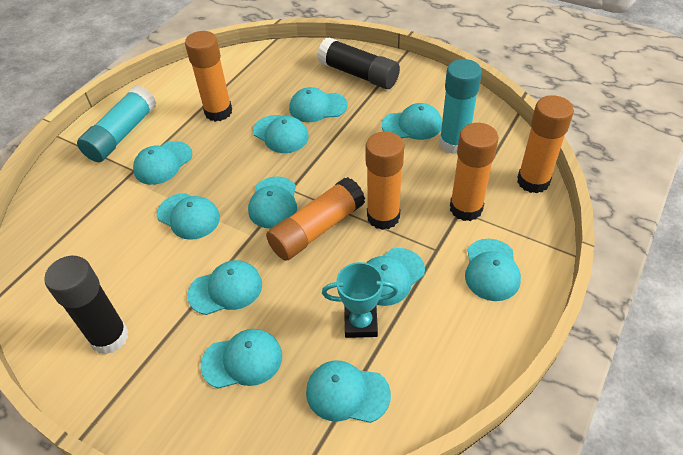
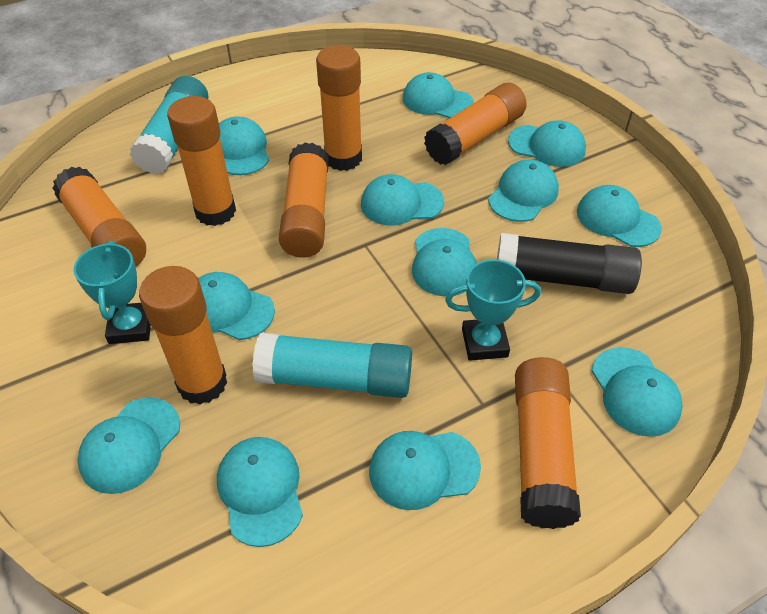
black glue stick: 2 -> 1
orange glue stick: 5 -> 7
turquoise cap: 11 -> 12
turquoise trophy: 1 -> 2

